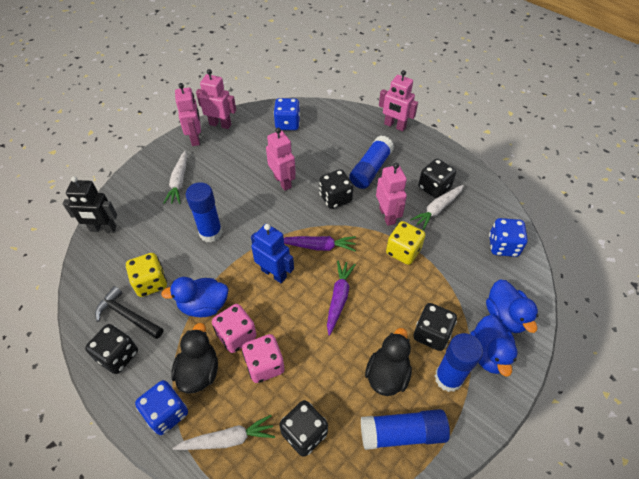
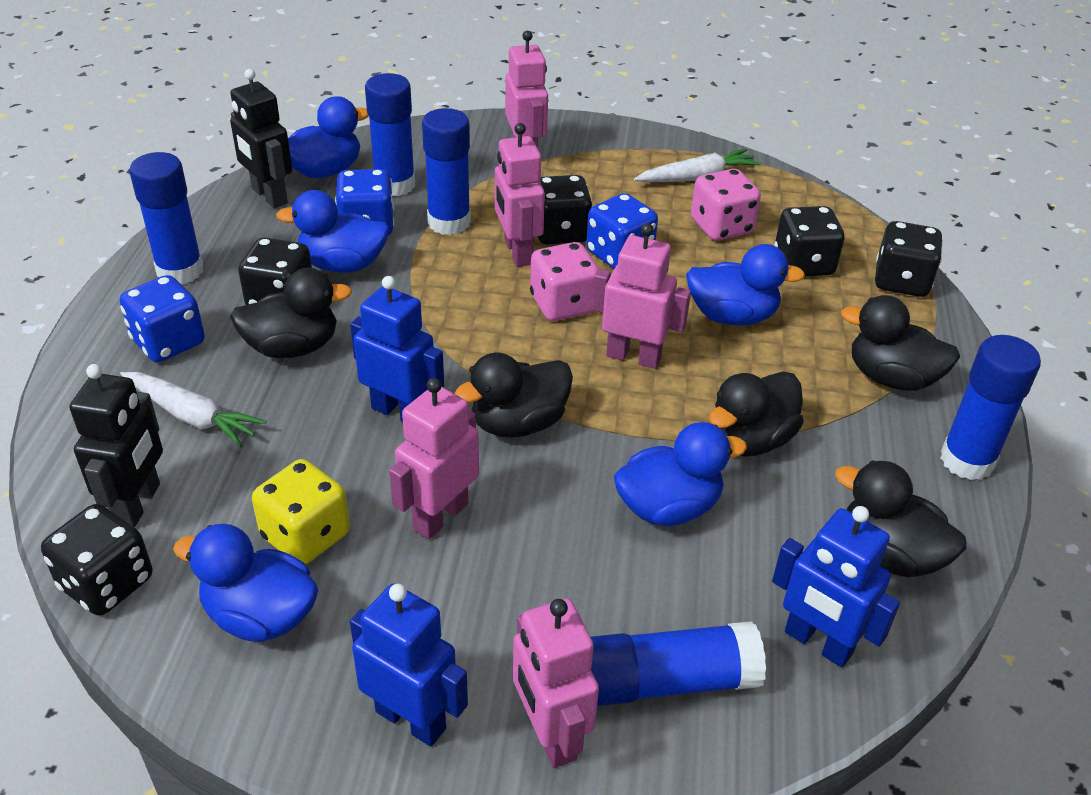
black duck: 2 -> 5
black hammer: 1 -> 0
black robot: 1 -> 2
blue duck: 3 -> 5
blue glue stick: 4 -> 5
blue robot: 1 -> 3
purple carrot: 2 -> 0
white carrot: 3 -> 2
yellow dice: 2 -> 1

